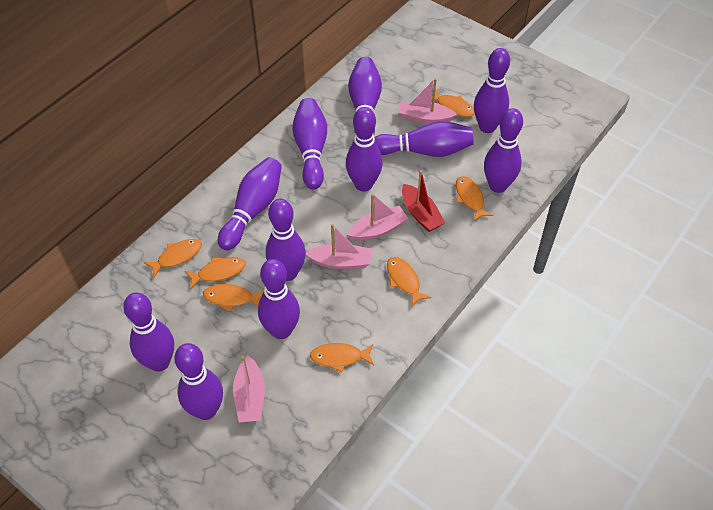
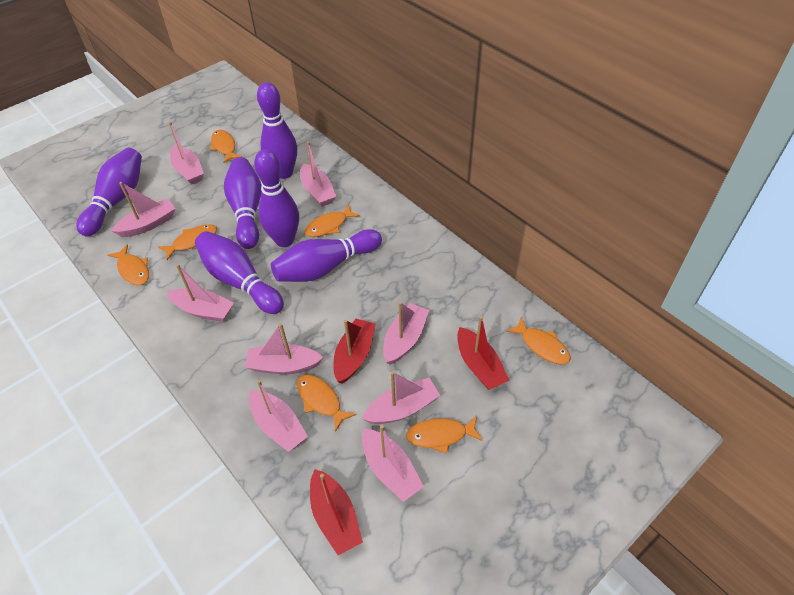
pink boat: 4 -> 9
purple bowling pin: 11 -> 6
red boat: 1 -> 3

